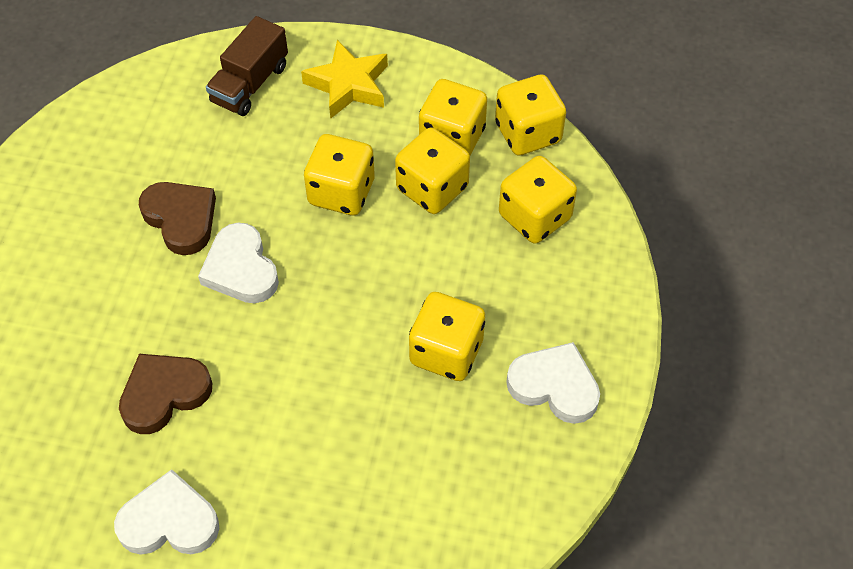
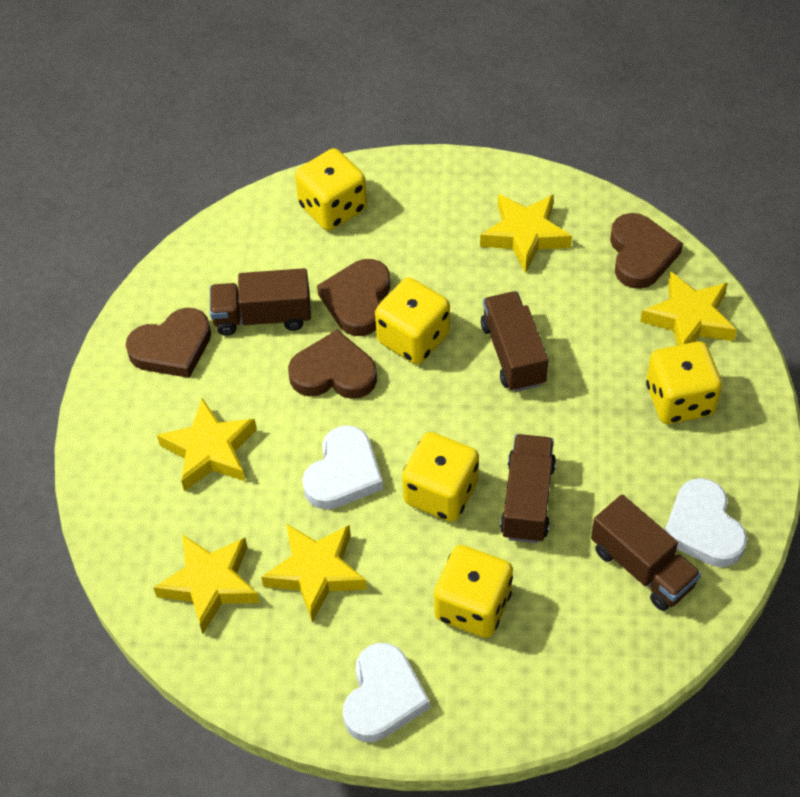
brown heart: 2 -> 4
brown truck: 1 -> 4
yellow dice: 6 -> 5
yellow star: 1 -> 5

